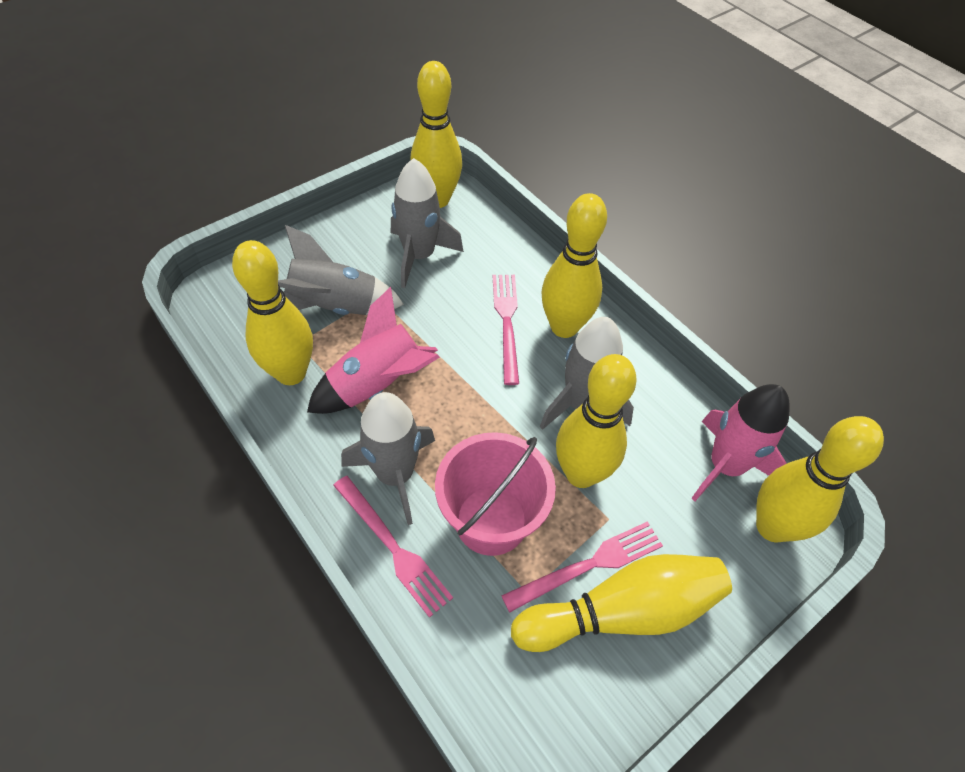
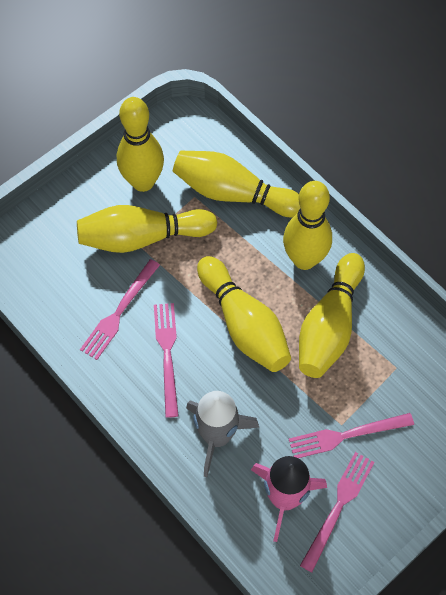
grey rocket: 4 -> 1
pink bucket: 1 -> 0
pink fork: 3 -> 4
pink rocket: 2 -> 1

